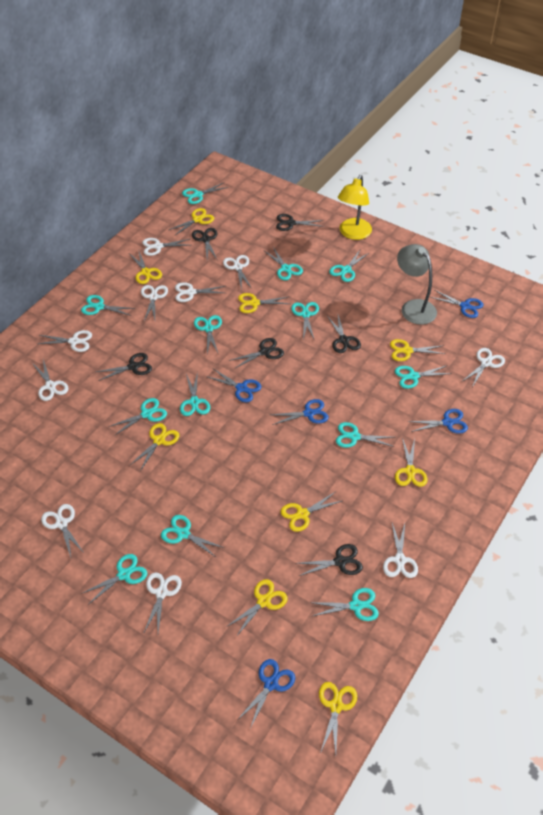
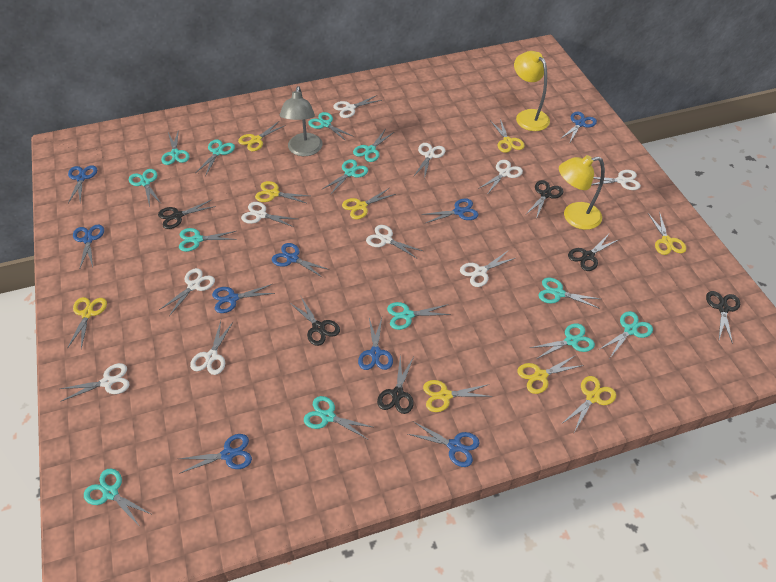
blue scissors: 5 -> 9
yellow lamp: 1 -> 2

